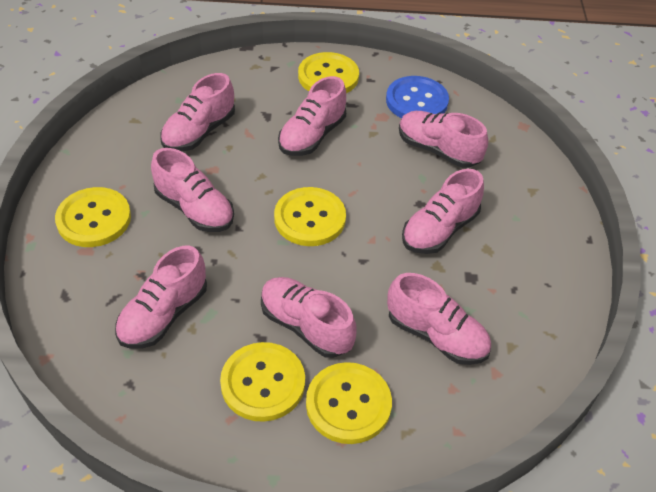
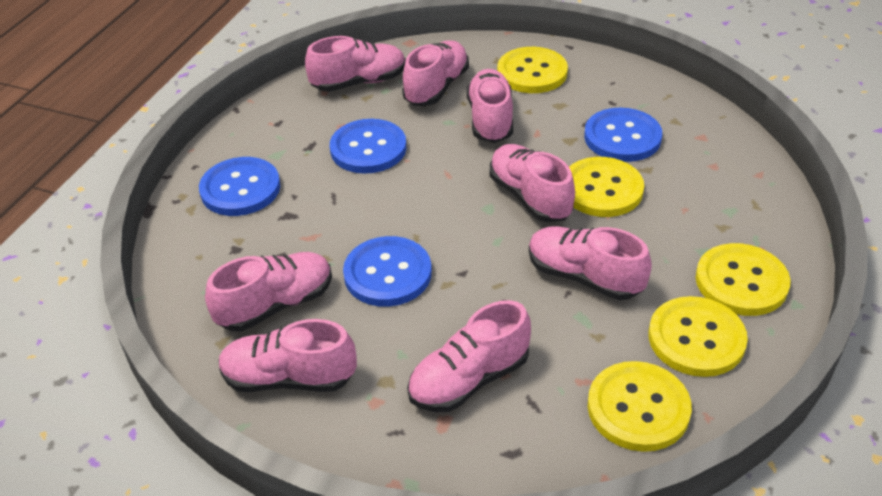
blue button: 1 -> 4

